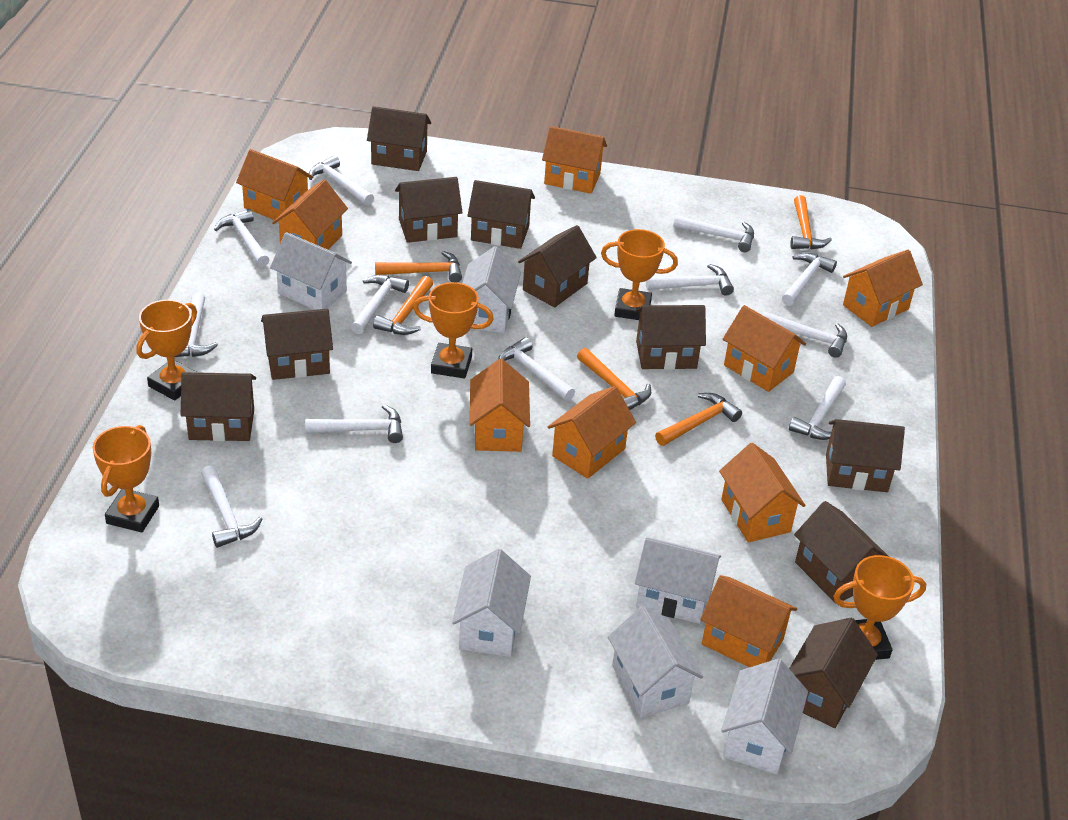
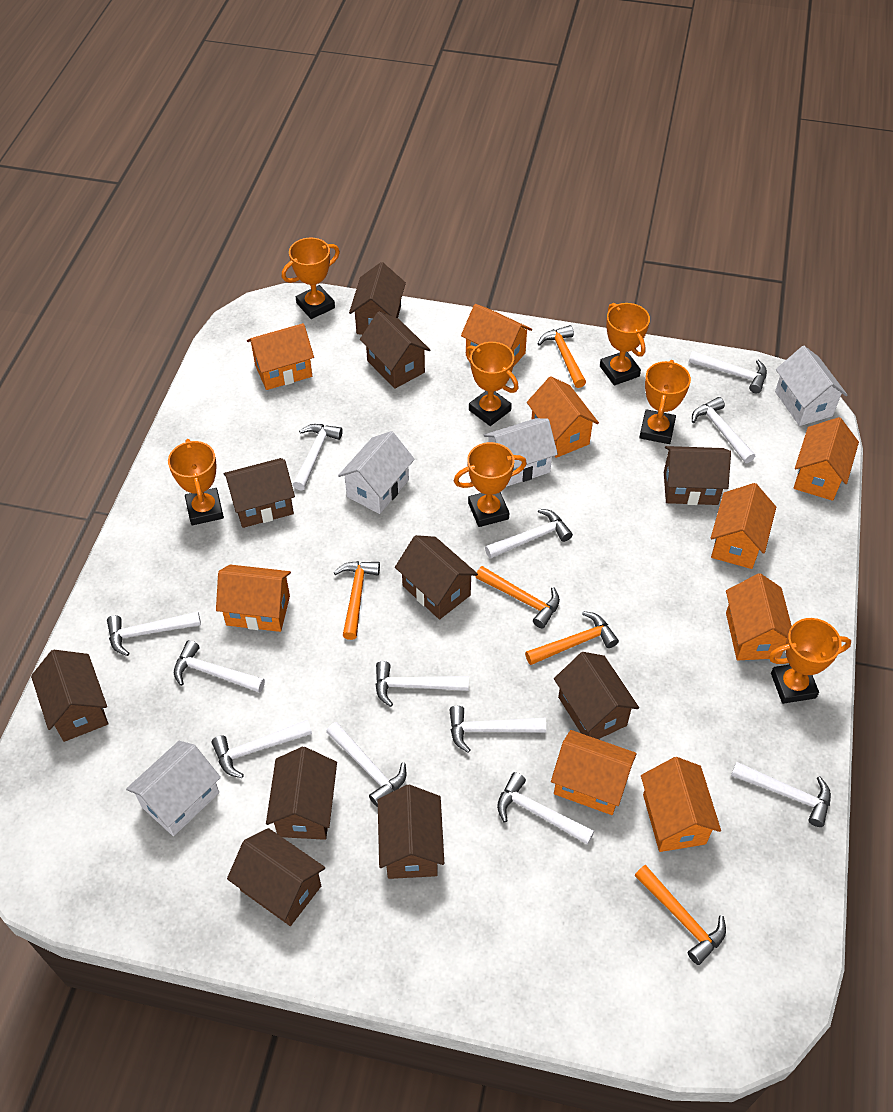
orange trophy: 5 -> 7
white house: 6 -> 4

